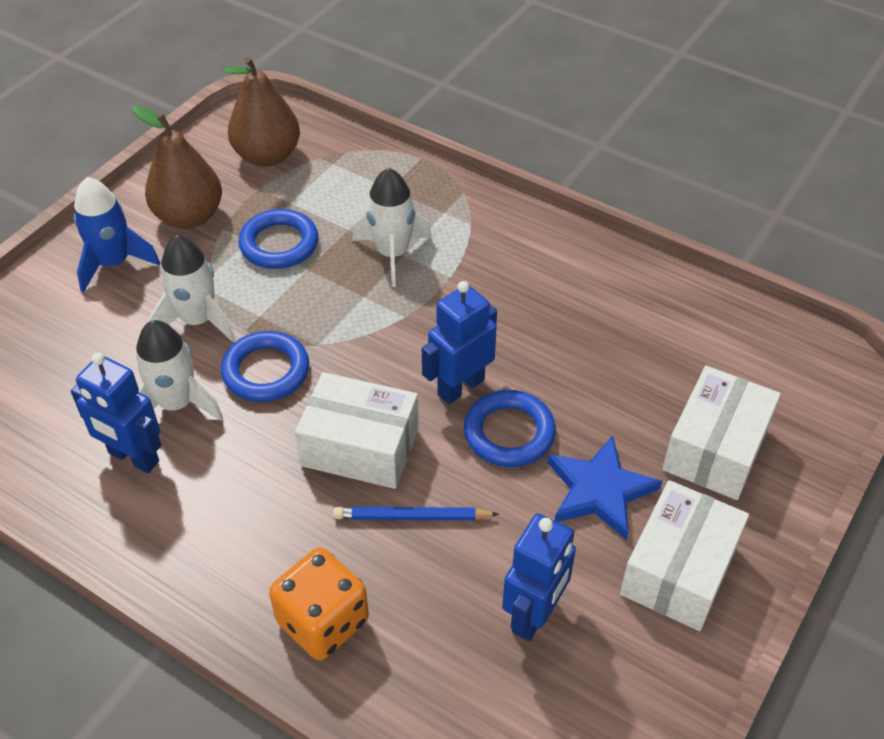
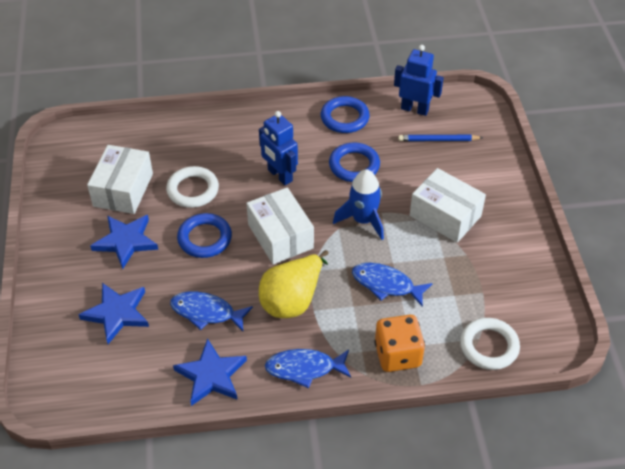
blue fish: 0 -> 3
blue robot: 3 -> 2
blue star: 1 -> 3
brown pear: 2 -> 0
white ring: 0 -> 2
white rocket: 3 -> 0
yellow pear: 0 -> 1

